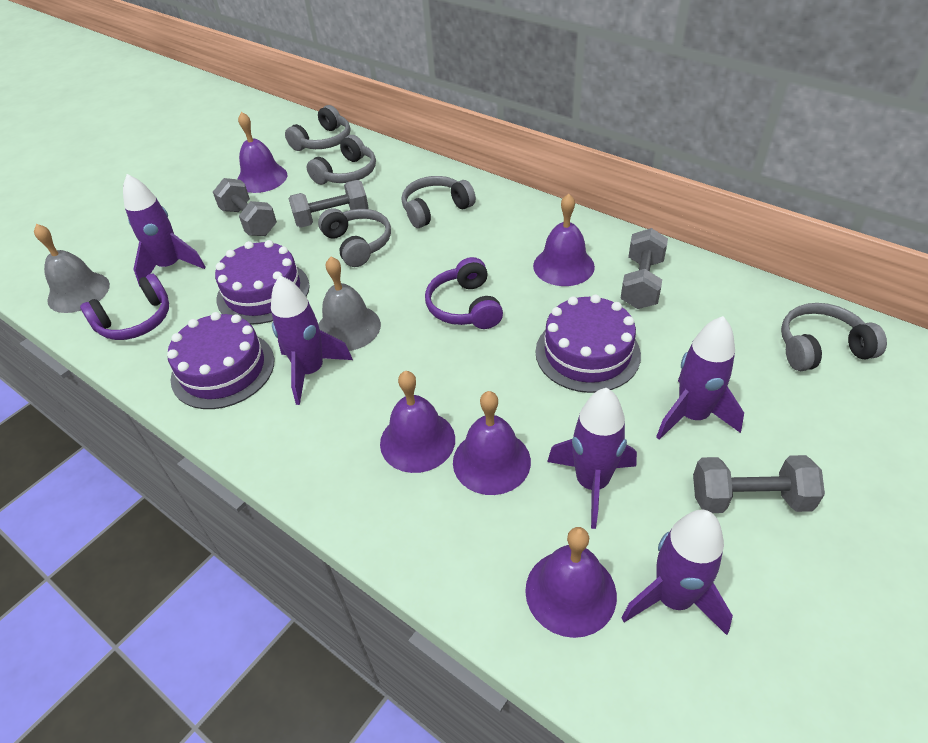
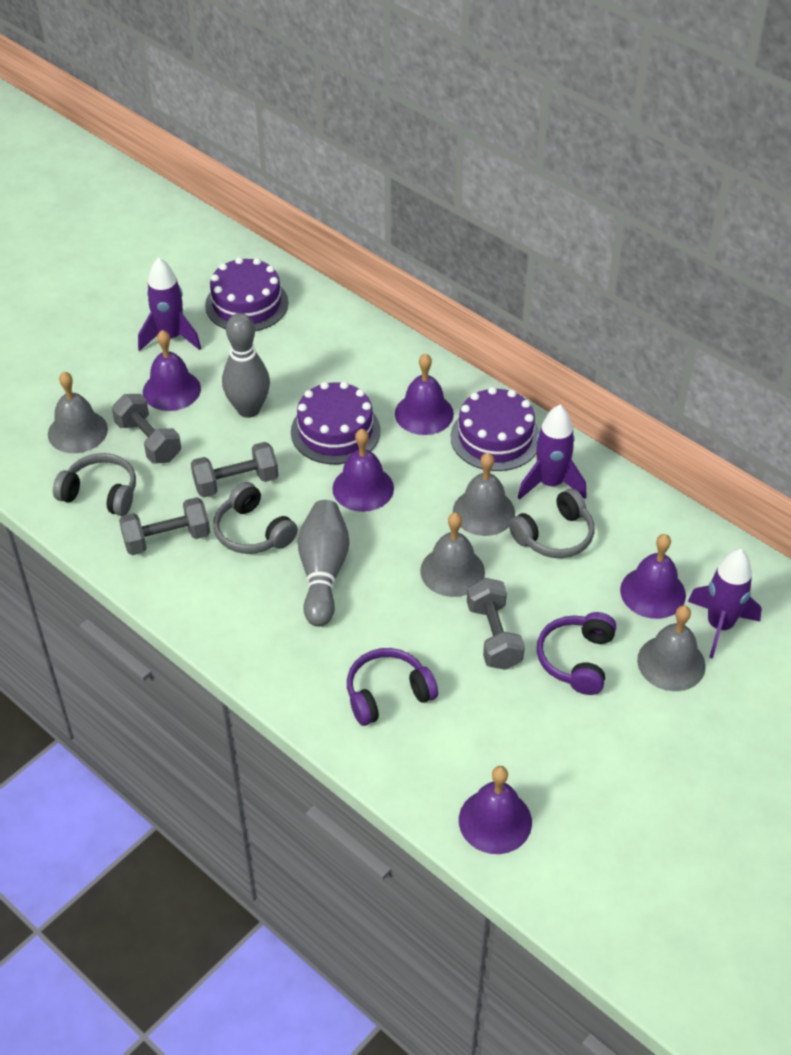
grey bell: 2 -> 4
grey bowling pin: 0 -> 2
grey headphones: 5 -> 3
purple rocket: 5 -> 3

